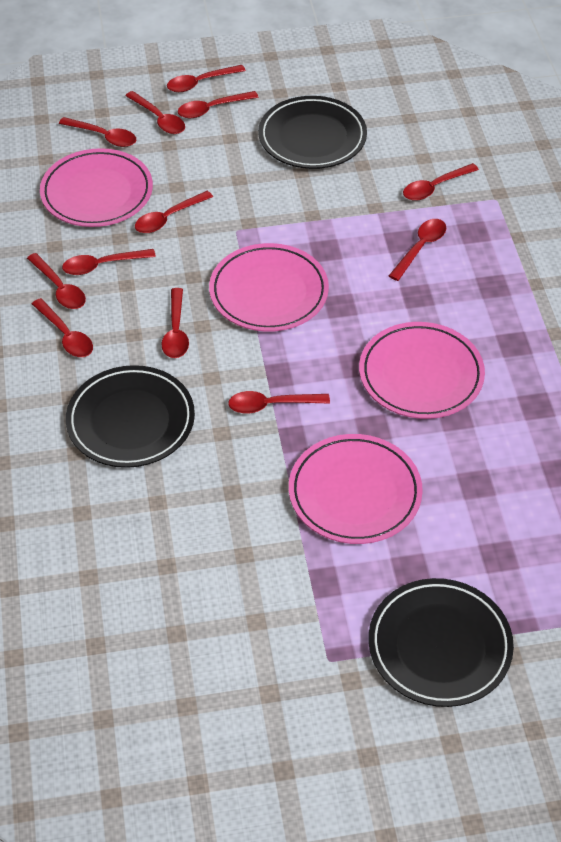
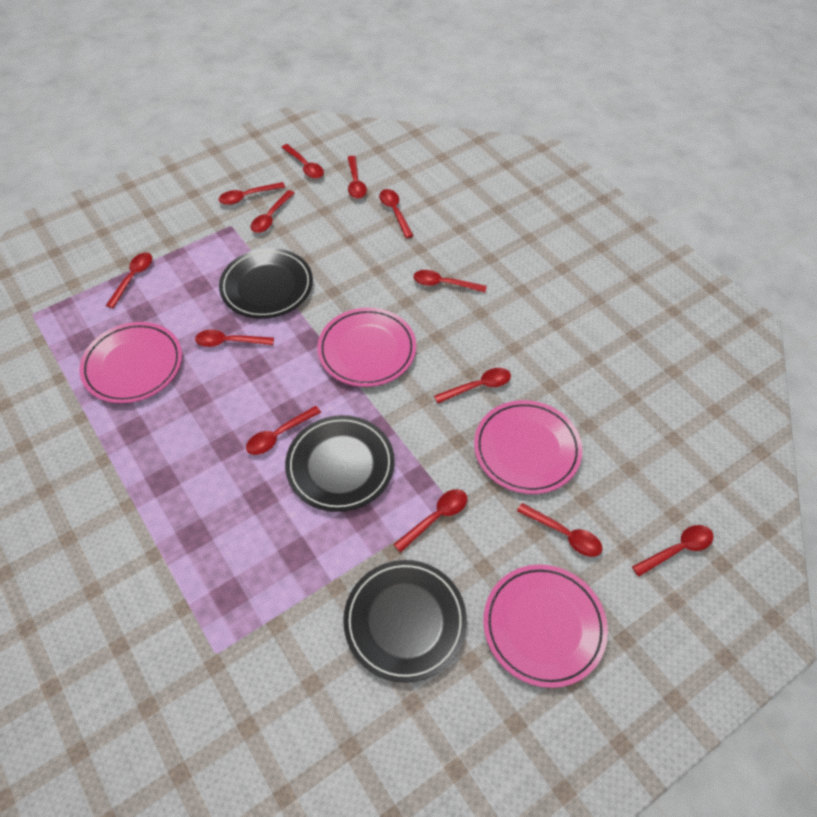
red spoon: 12 -> 13

